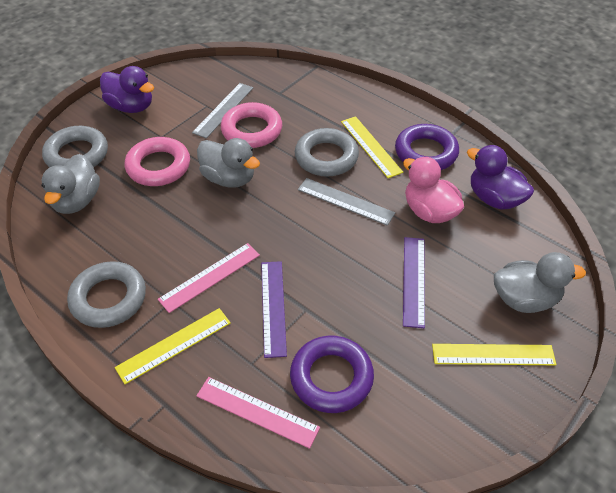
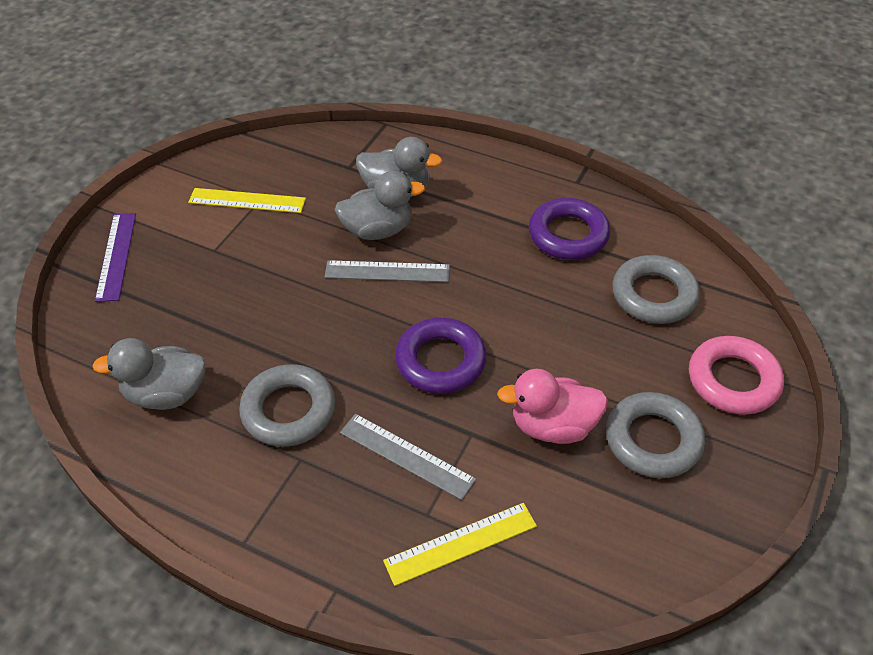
pink ring: 2 -> 1
pink ruler: 2 -> 0
purple duck: 2 -> 0
purple ruler: 2 -> 1
yellow ruler: 3 -> 2

